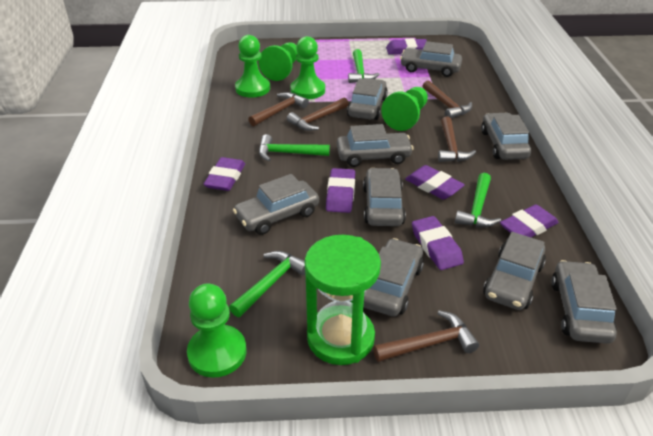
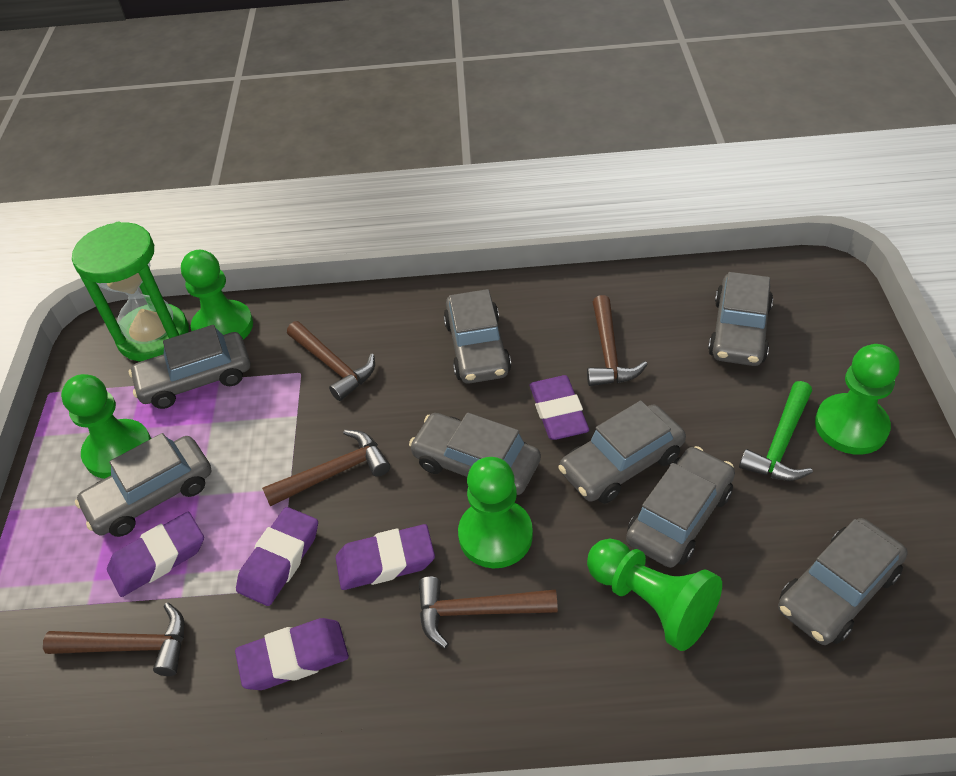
green hammer: 4 -> 1
grey car: 9 -> 8
purple eraser: 6 -> 5

